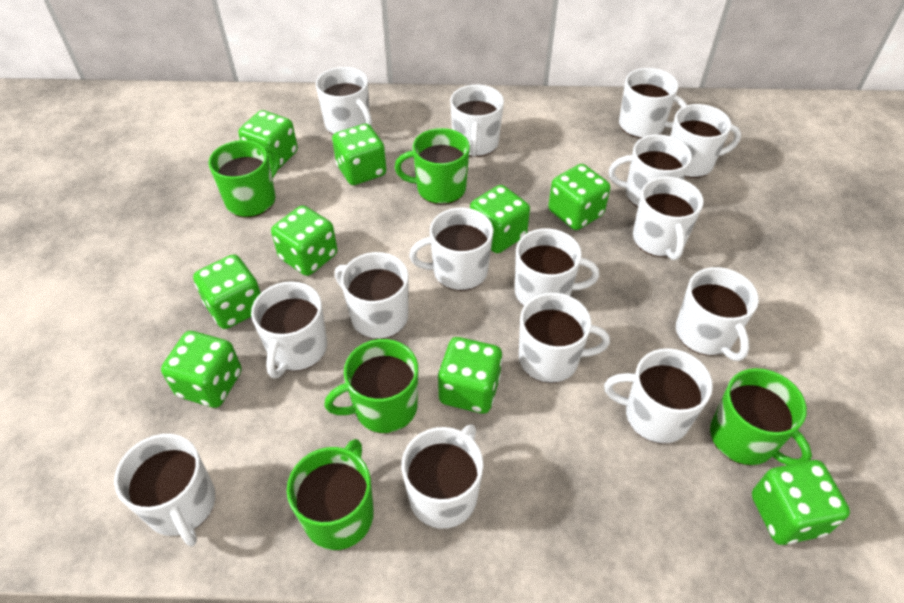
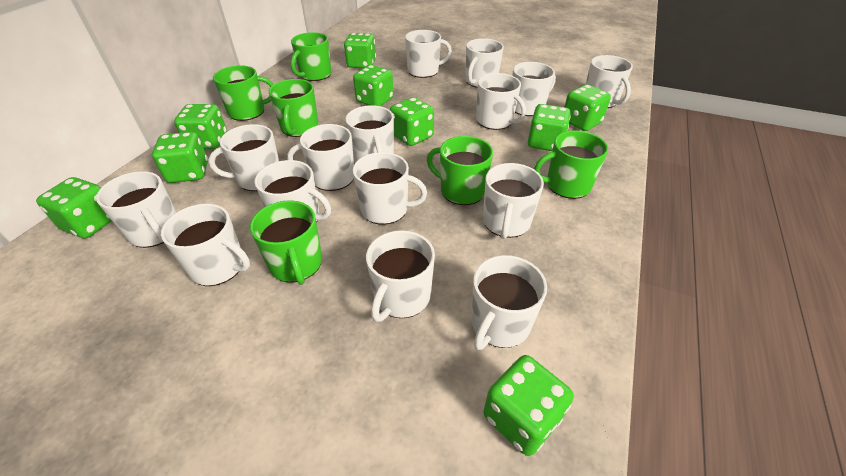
green mug: 5 -> 6

